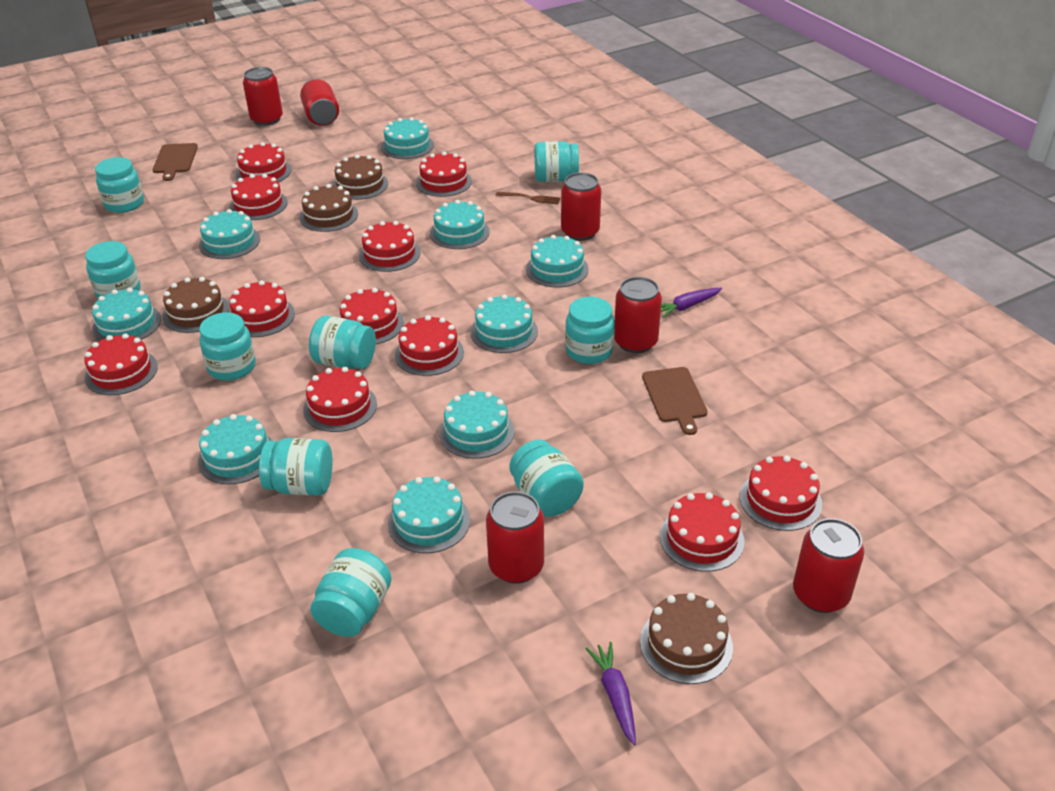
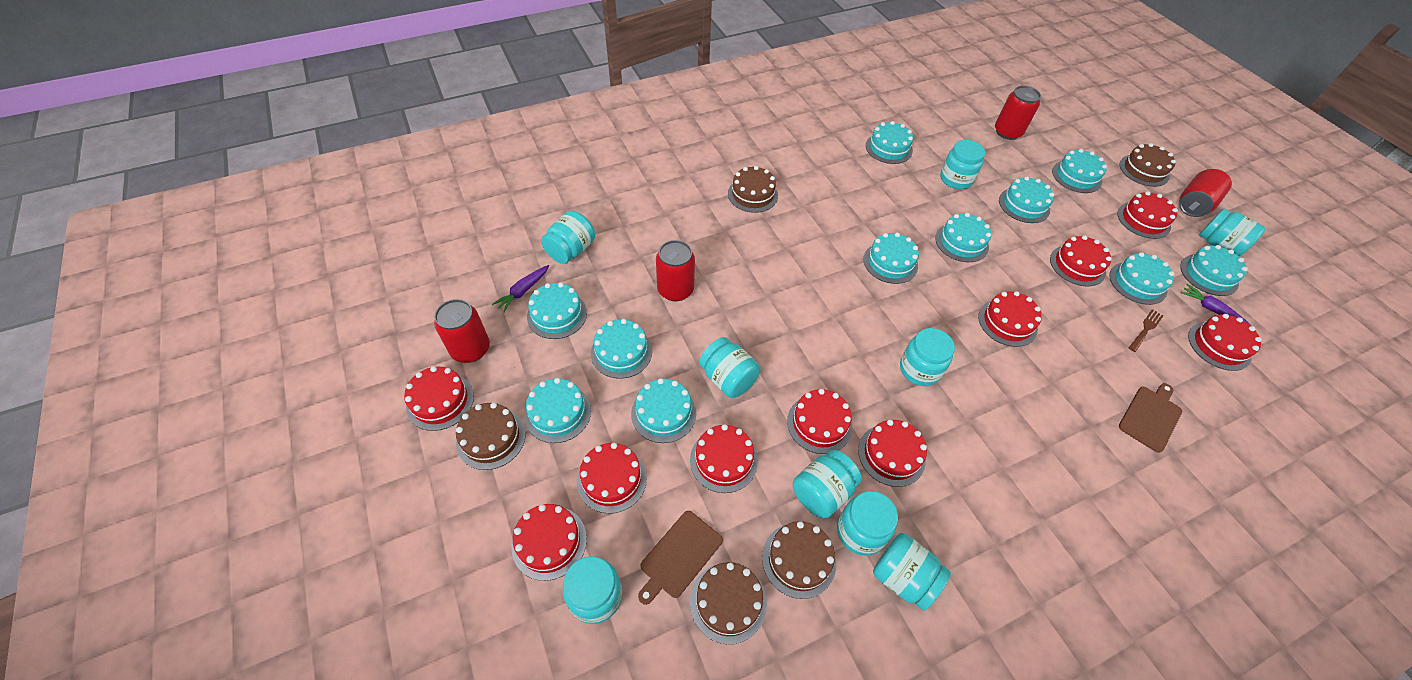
brown cake: 4 -> 5
red cake: 11 -> 10
red can: 6 -> 4
turquoise cake: 9 -> 11

